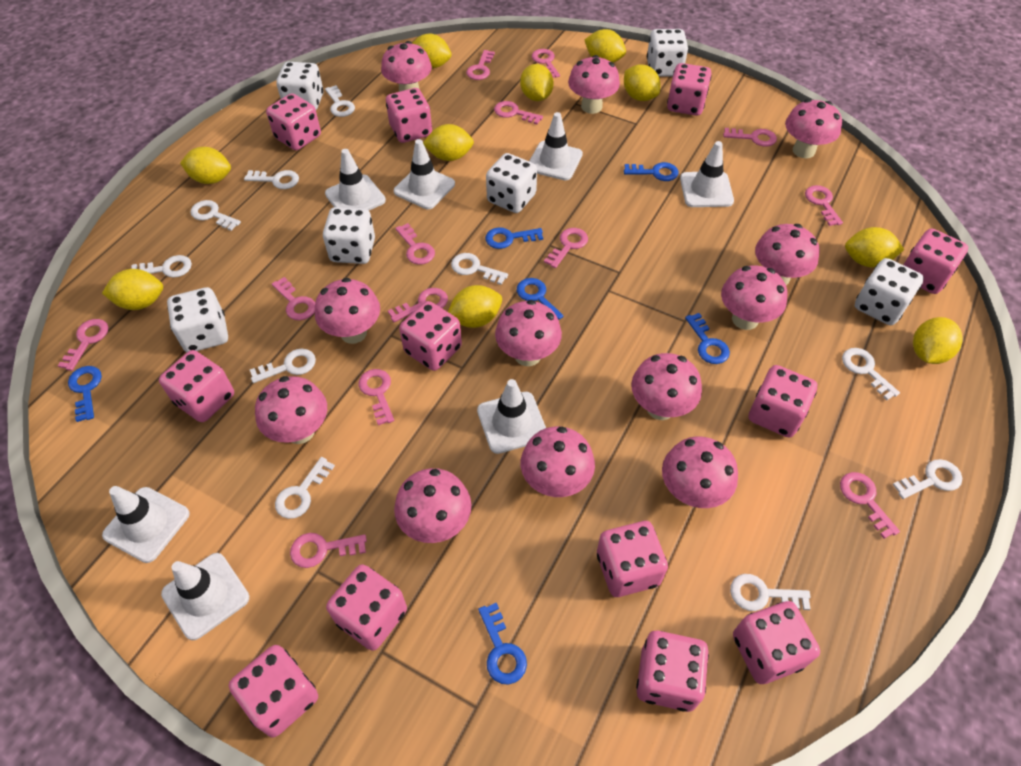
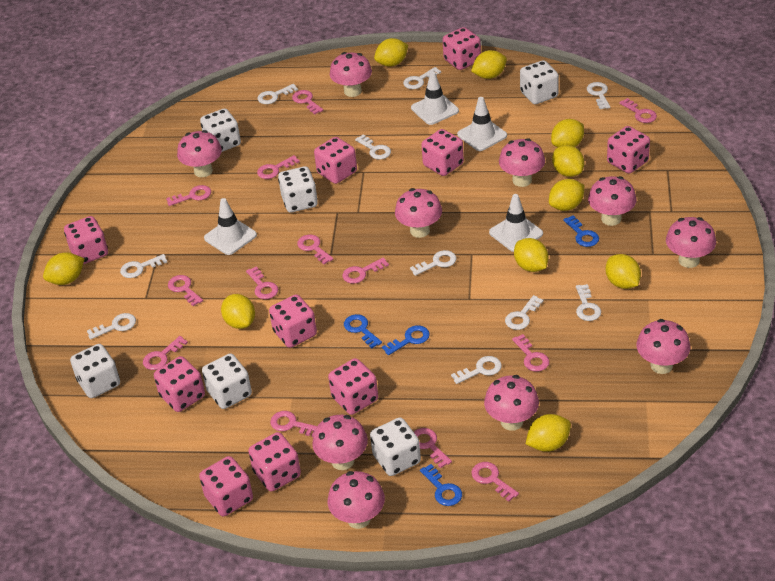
blue key: 6 -> 4
pink dice: 12 -> 10
pink mushroom: 12 -> 10
white traffic cone: 7 -> 4

